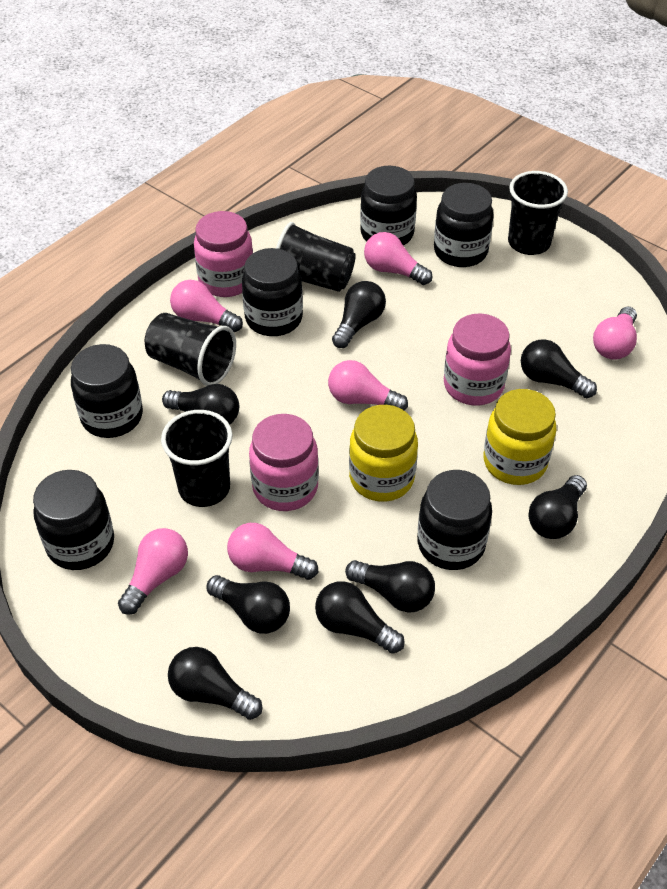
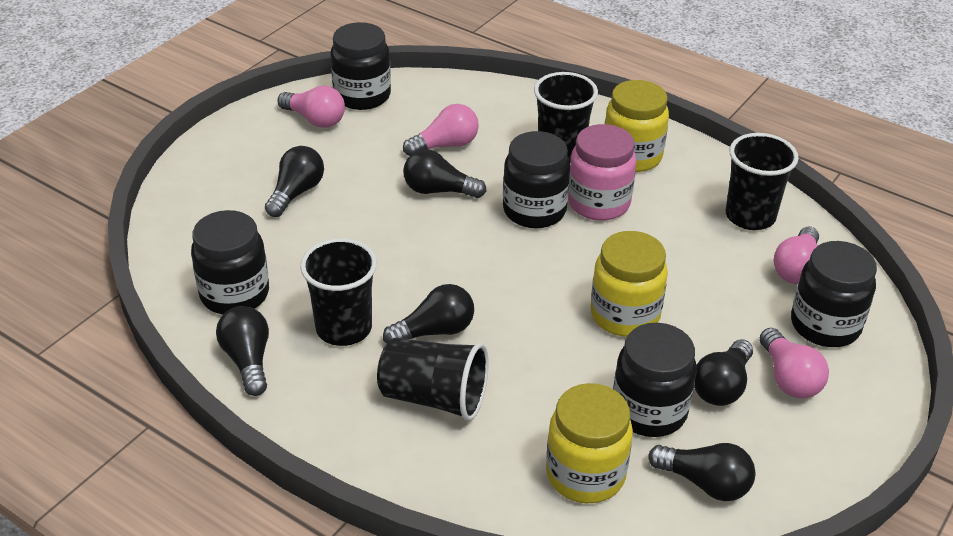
black jar: 6 -> 5
black light bulb: 8 -> 6
pink jar: 3 -> 1
pink light bulb: 6 -> 4
yellow jar: 2 -> 3

